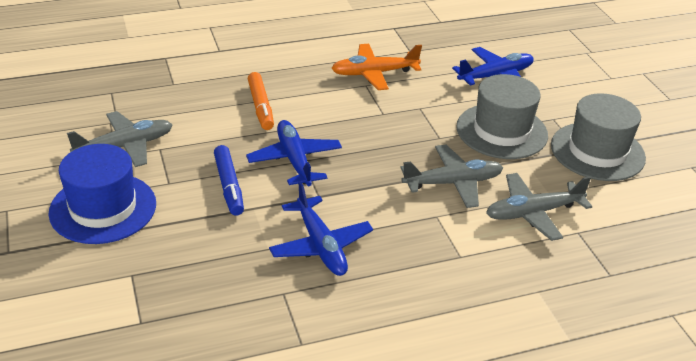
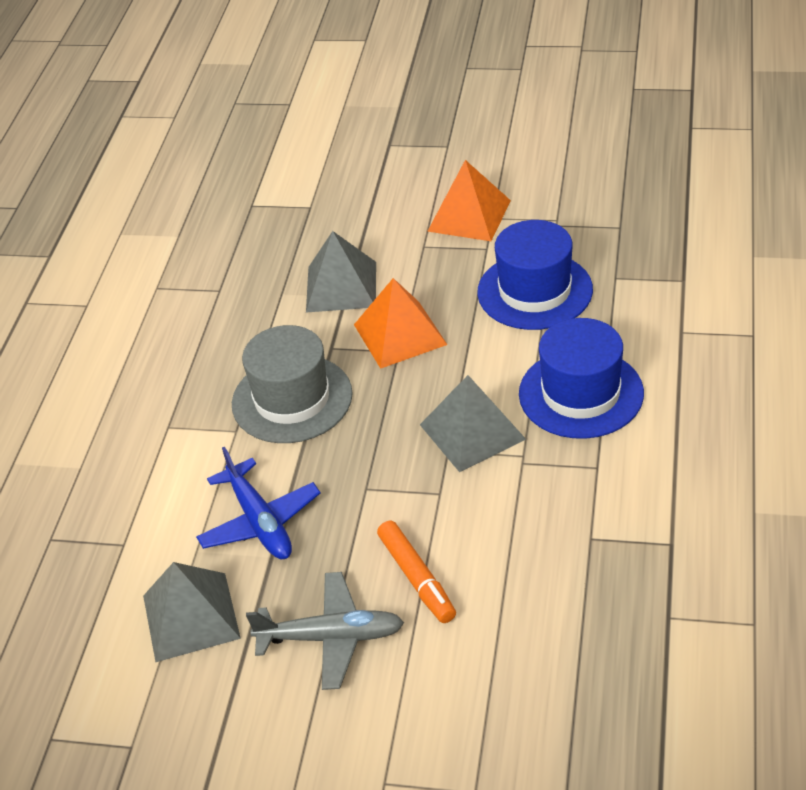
blue hat: 1 -> 2
blue marker: 1 -> 0
blue plane: 3 -> 1
grey hat: 2 -> 1
grey plane: 3 -> 1
grey pyramid: 0 -> 3
orange plane: 1 -> 0
orange pyramid: 0 -> 2

